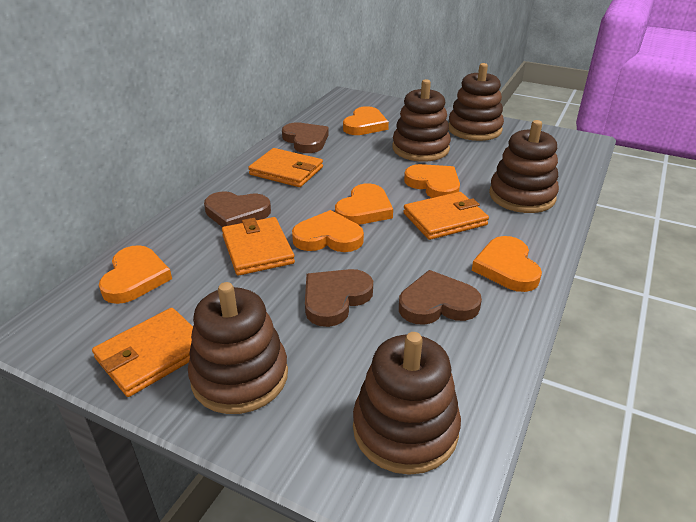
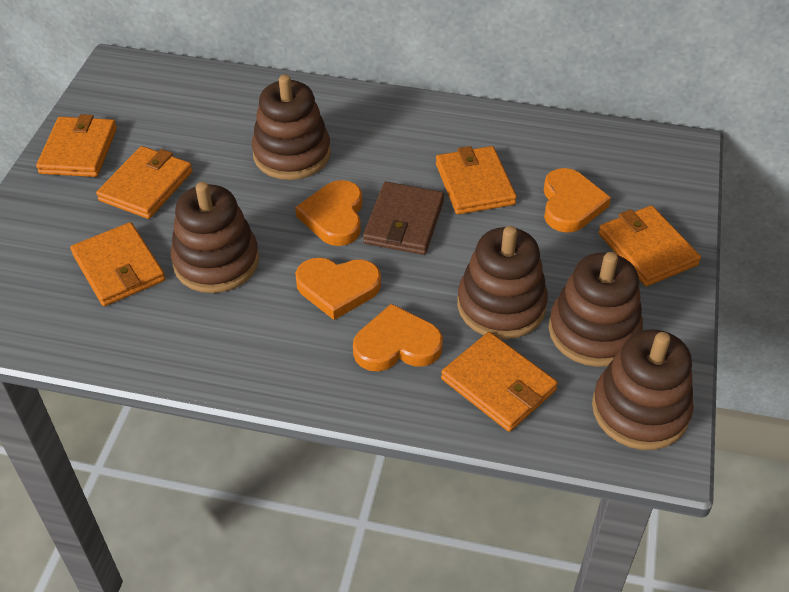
brown heart: 4 -> 0
brown wallet: 0 -> 1
orange heart: 6 -> 4
orange wallet: 4 -> 6

